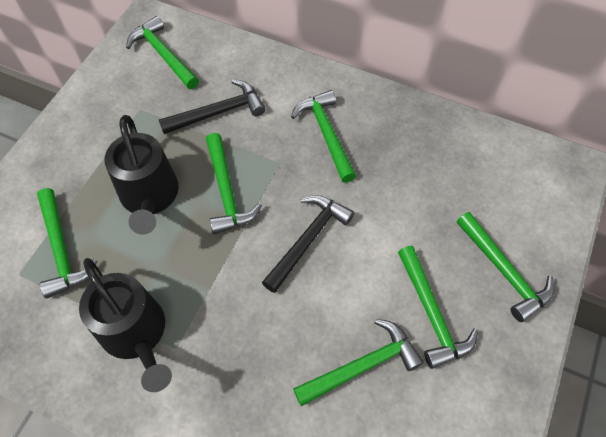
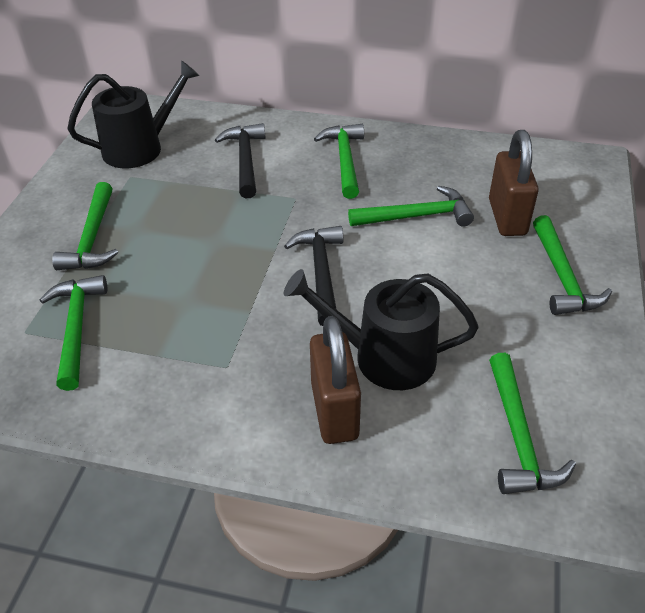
brown padlock: 0 -> 2
green hammer: 7 -> 6

